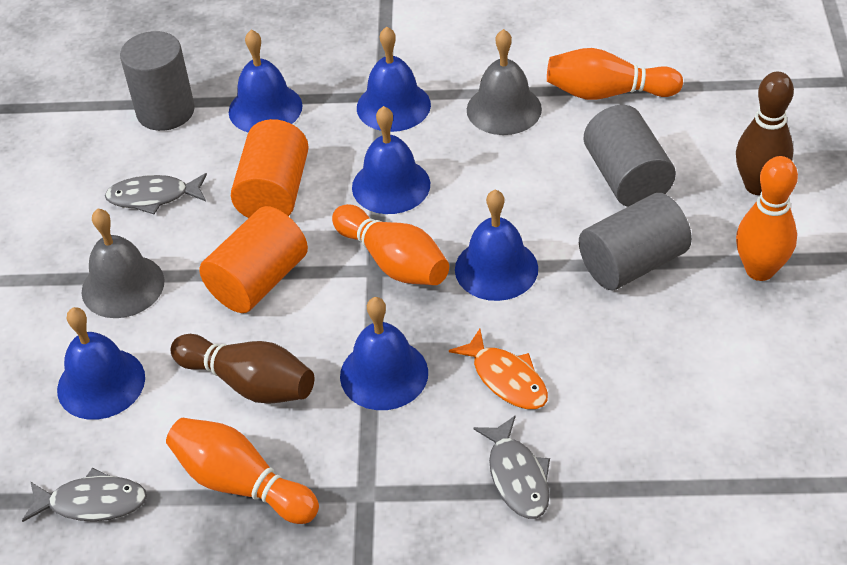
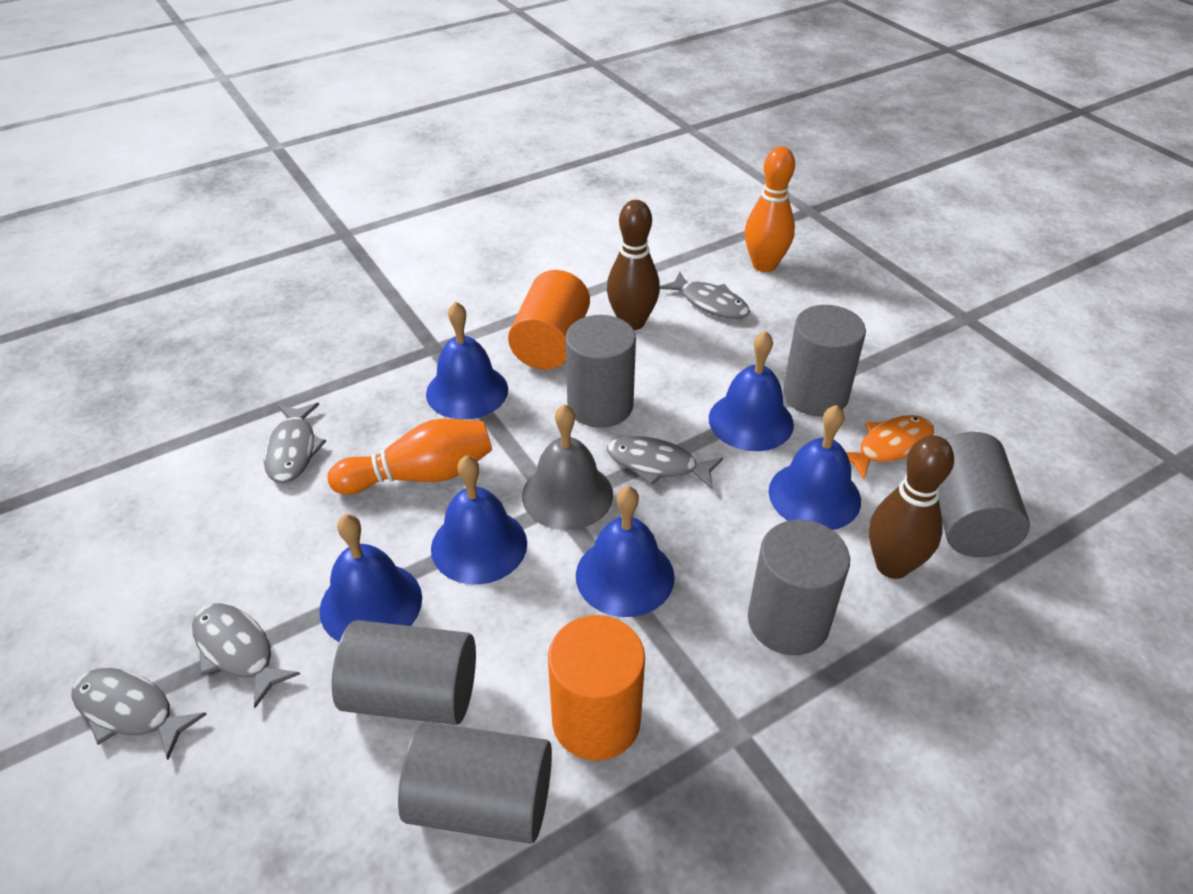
grey bell: 2 -> 1
grey cylinder: 3 -> 6
grey fish: 3 -> 5
orange bowling pin: 4 -> 2

